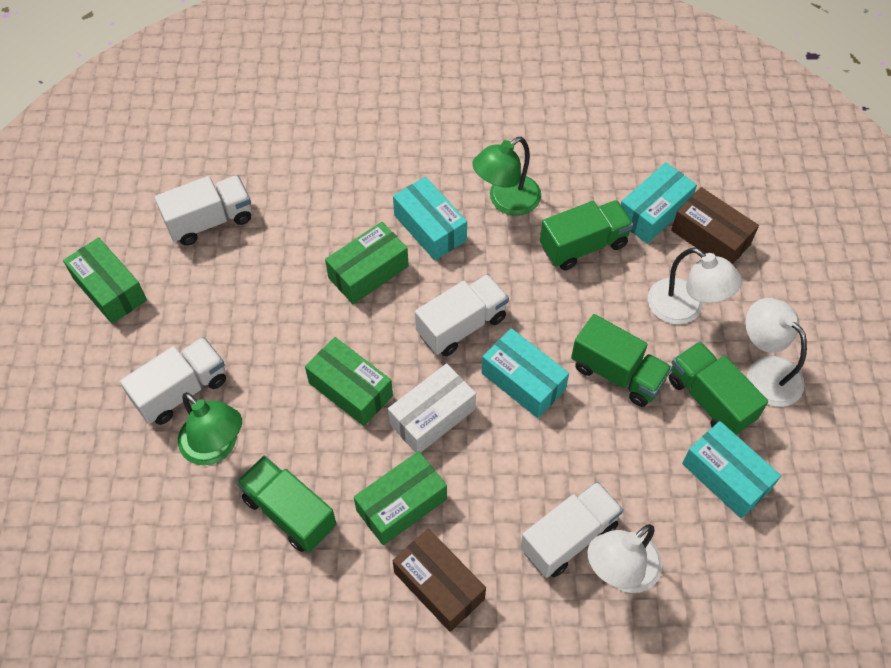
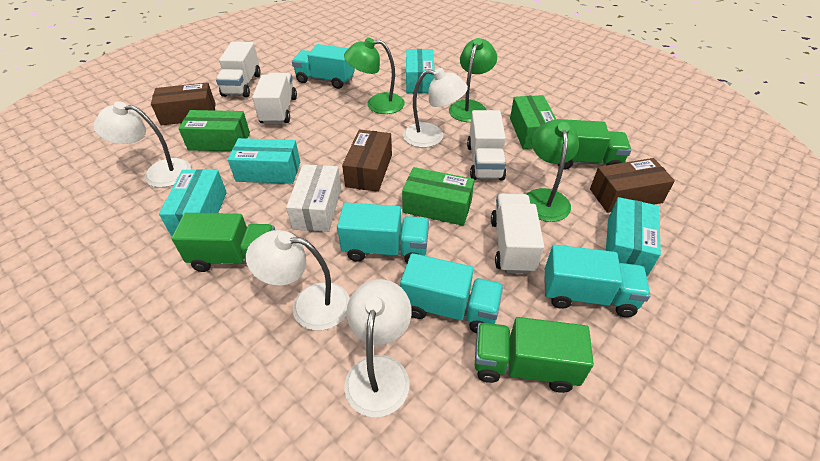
brown box: 2 -> 3
green box: 4 -> 3
green lamp: 2 -> 3
green truck: 4 -> 3
turquoise truck: 0 -> 4
white lamp: 3 -> 4

